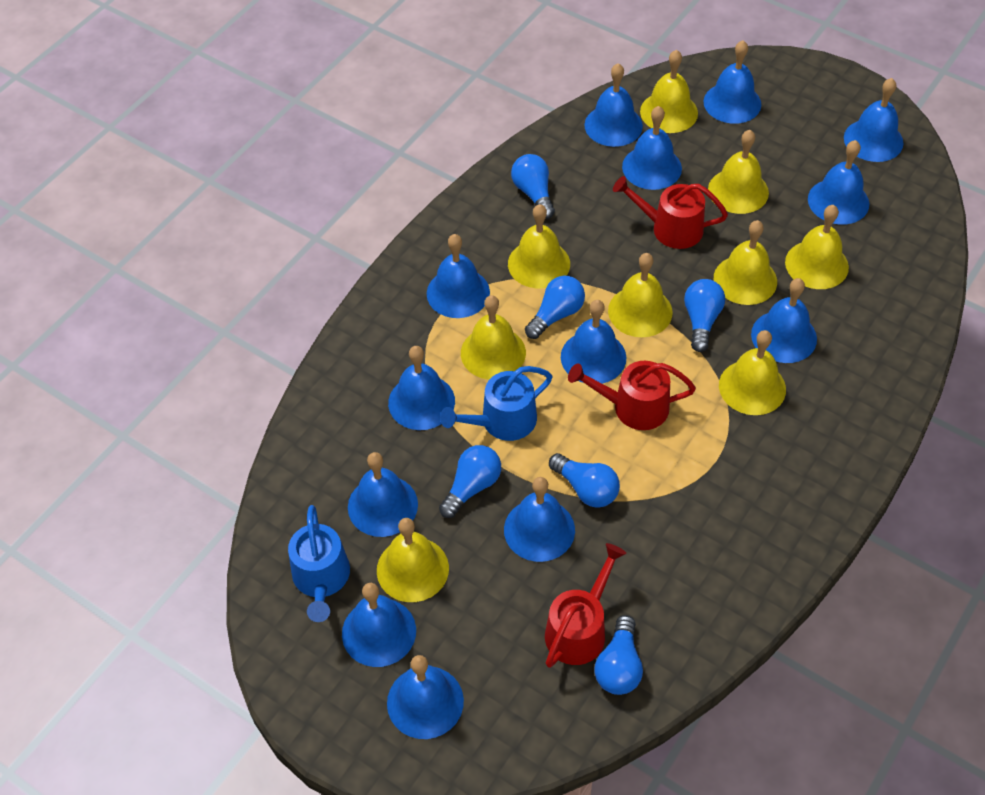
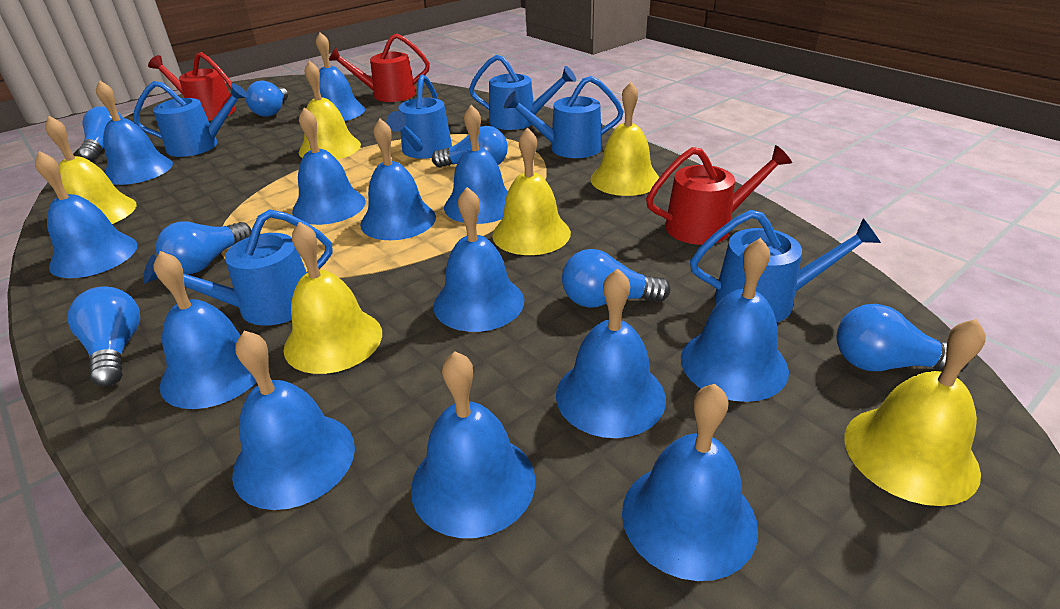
blue light bulb: 6 -> 7
blue watering can: 2 -> 6
yellow bell: 9 -> 6

